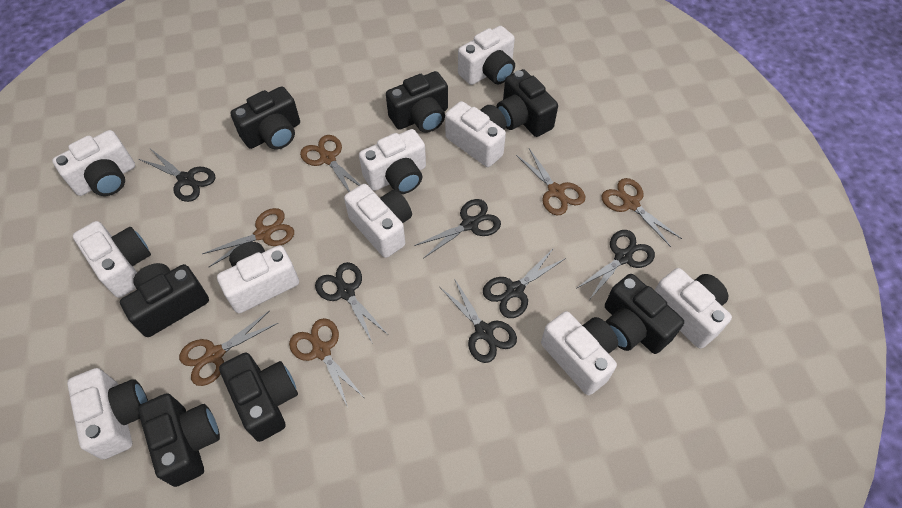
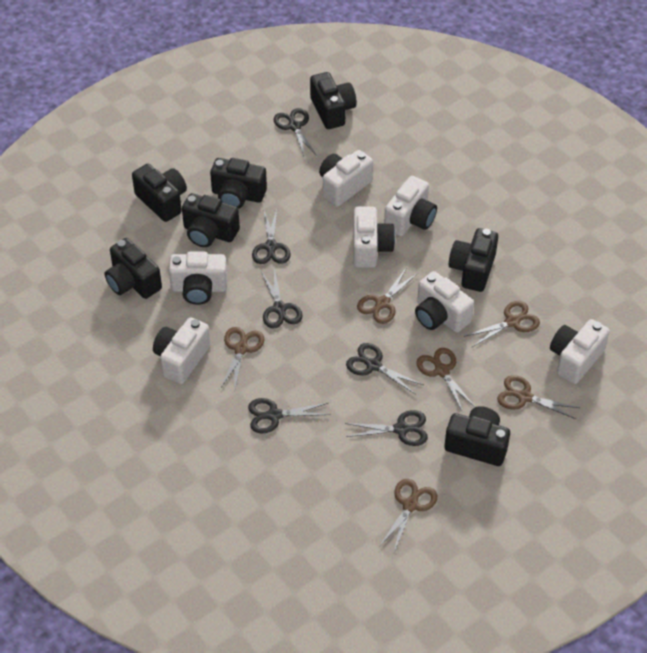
white camera: 10 -> 7

